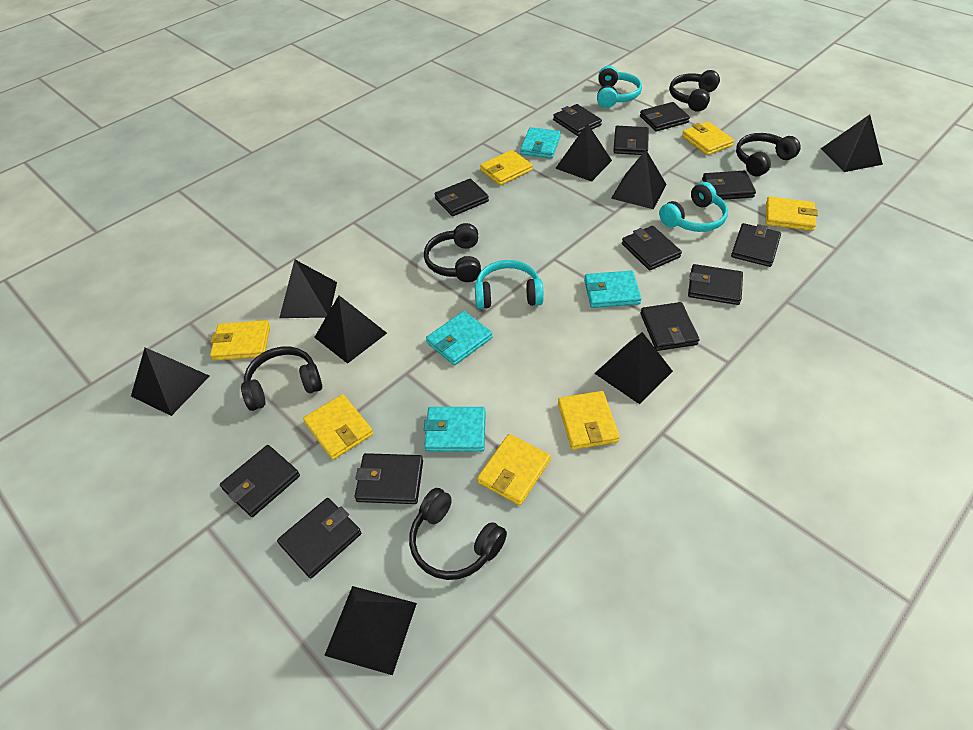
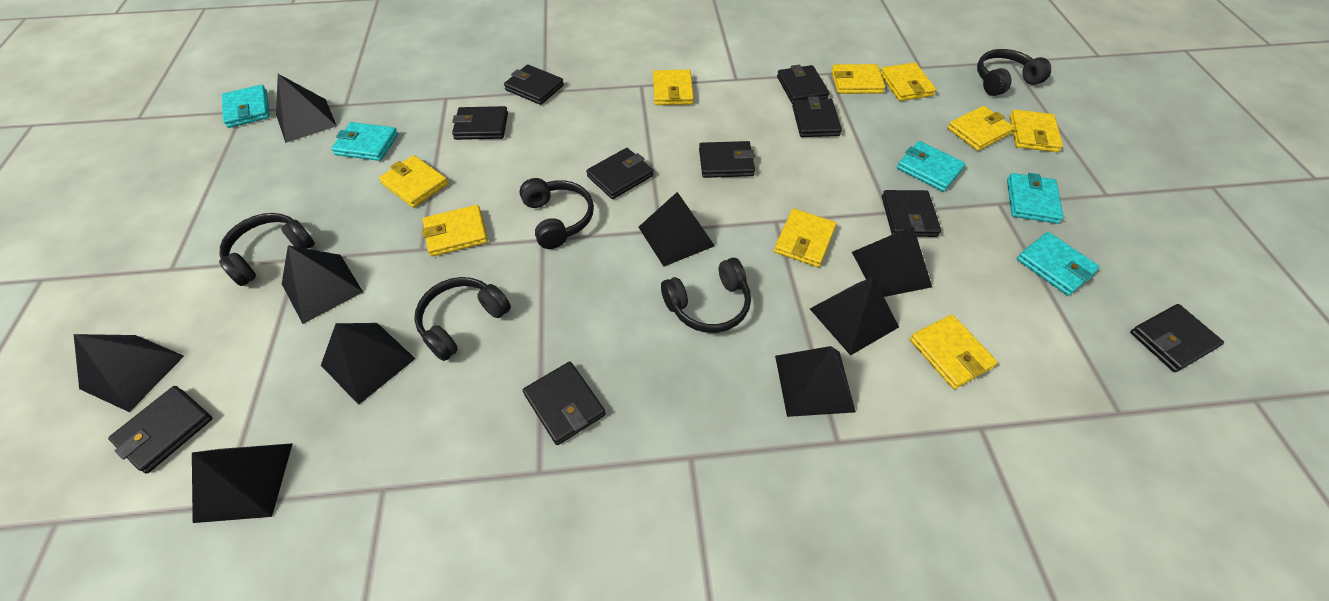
black pyramid: 8 -> 9
black wallet: 12 -> 10
turquoise headphones: 3 -> 0
turquoise wallet: 4 -> 5
yellow wallet: 7 -> 9

